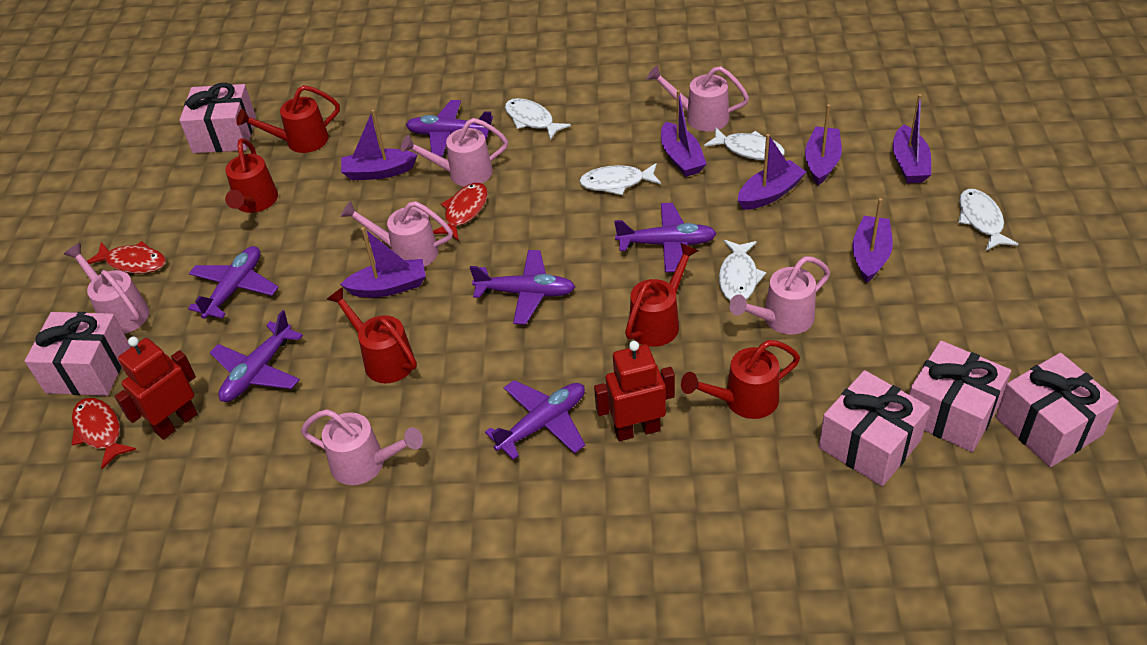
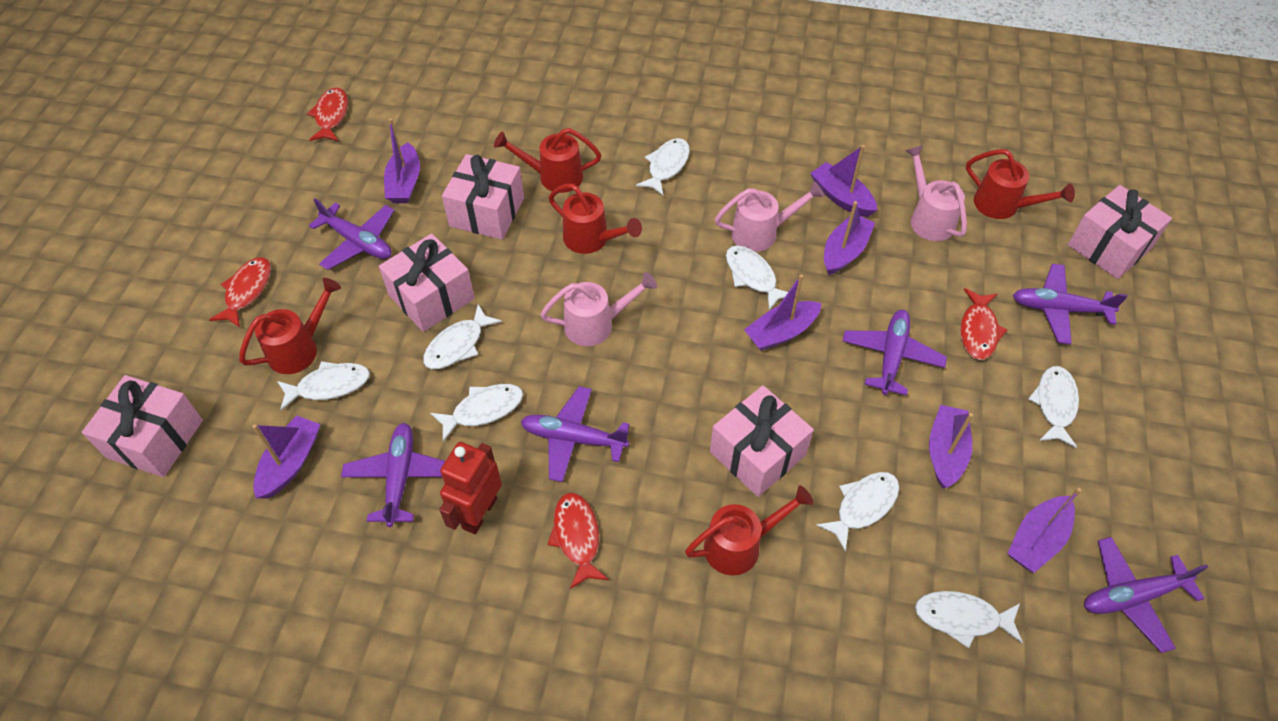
pink watering can: 6 -> 3
red fish: 3 -> 4
red robot: 2 -> 1
white fish: 5 -> 8

